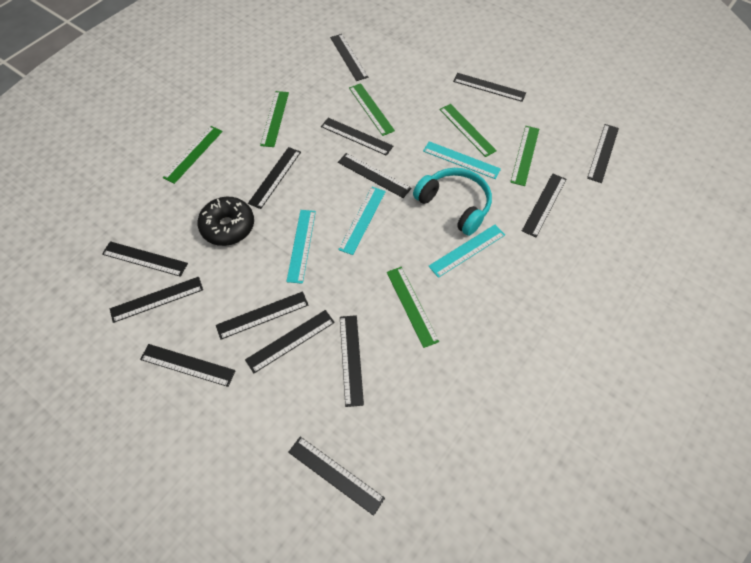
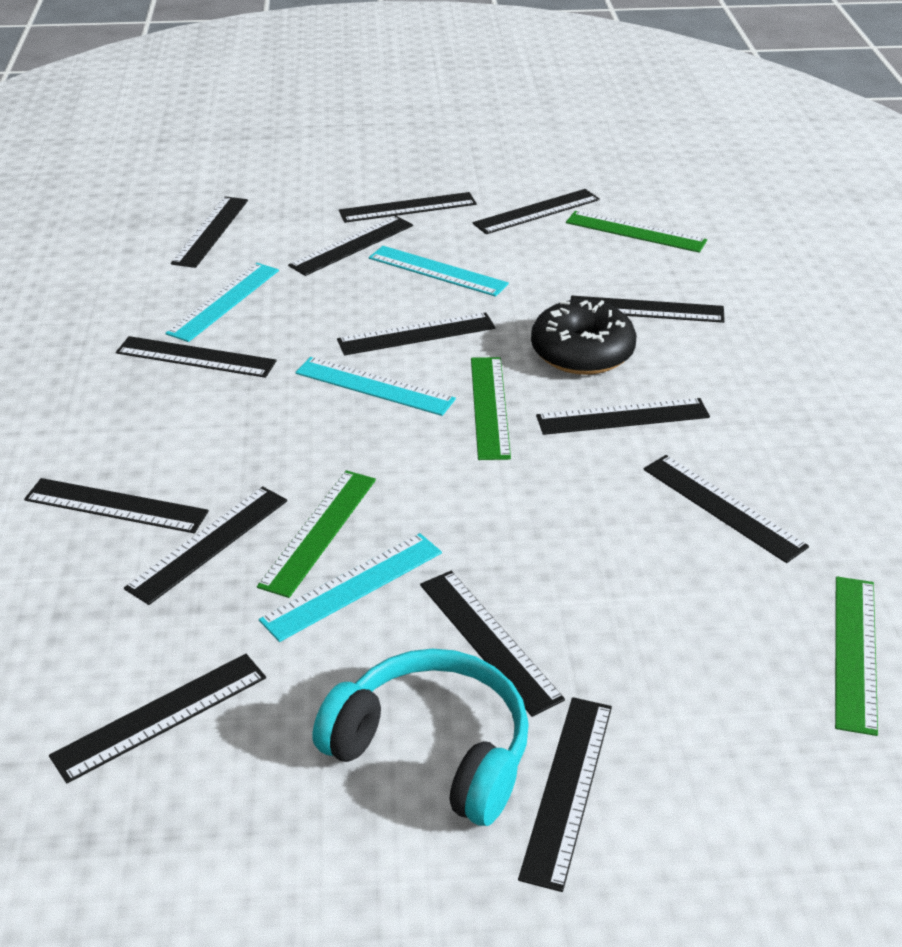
green ruler: 6 -> 4

